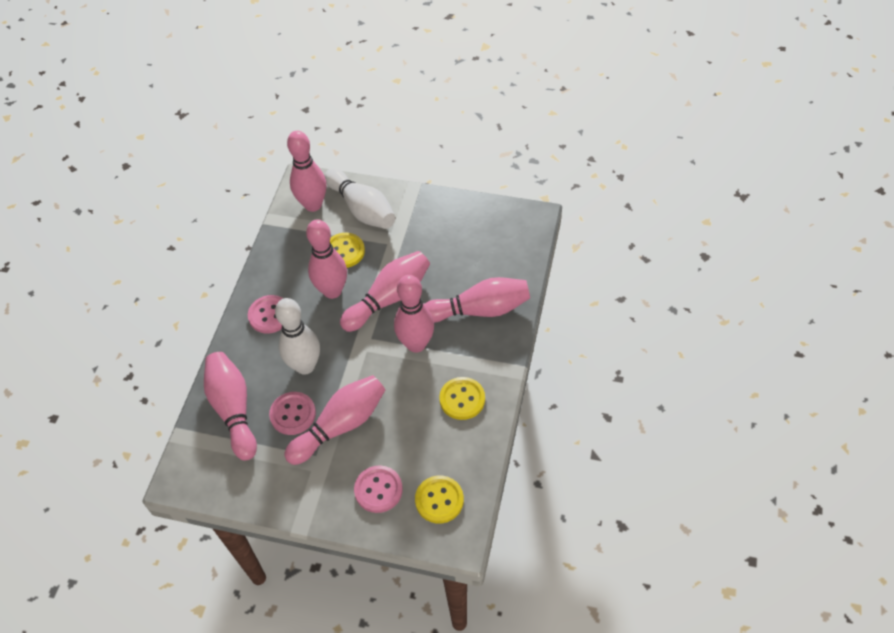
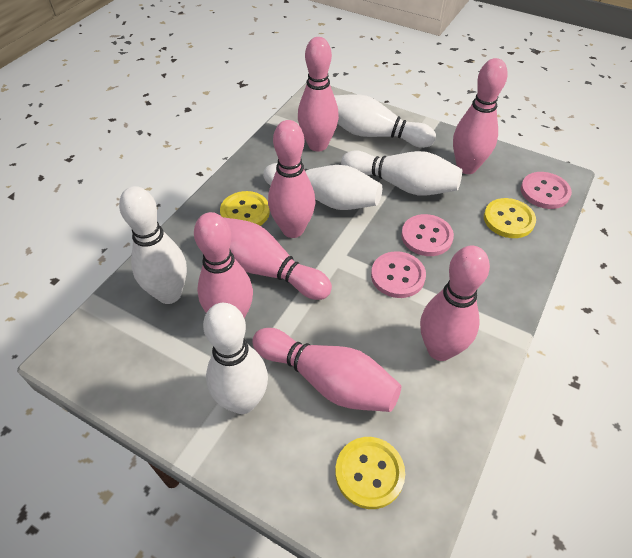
white bowling pin: 2 -> 5

